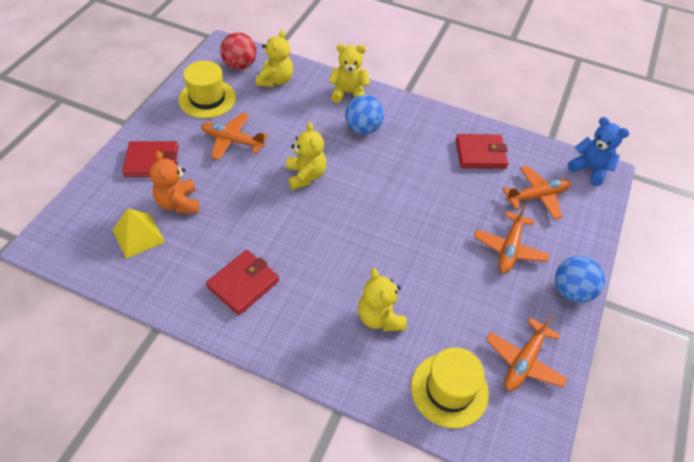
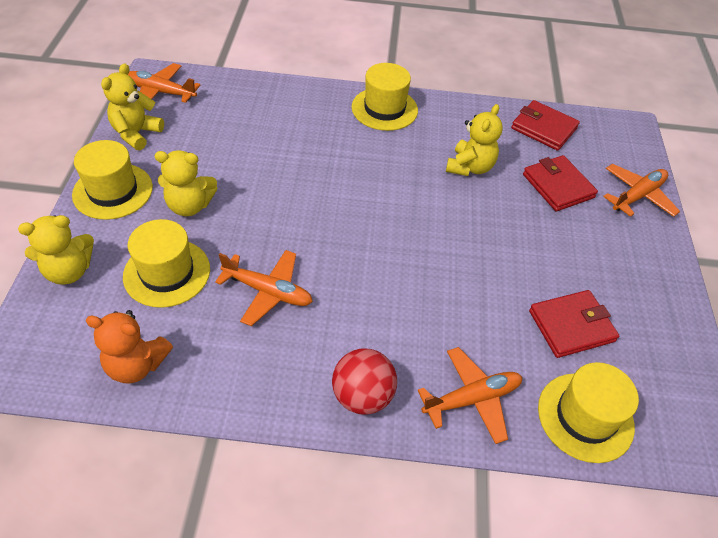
blue ball: 2 -> 0
blue teddy bear: 1 -> 0
yellow hat: 2 -> 4
yellow pyramid: 1 -> 0

